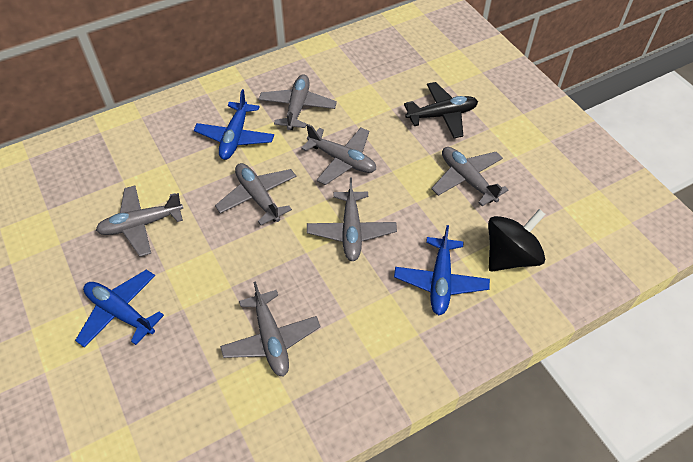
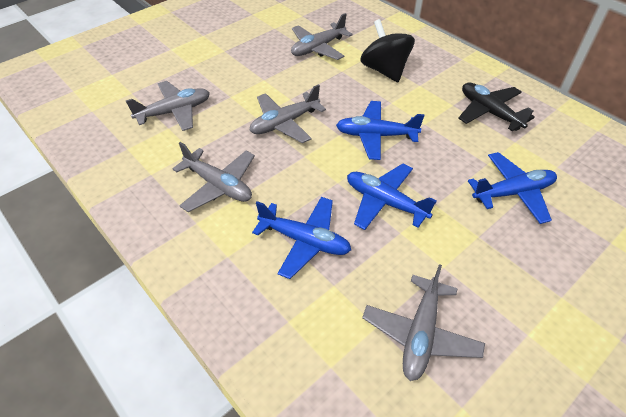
blue plane: 3 -> 4
grey plane: 7 -> 5

